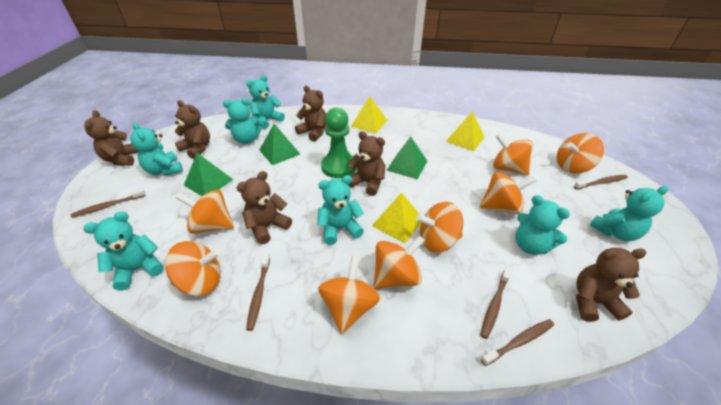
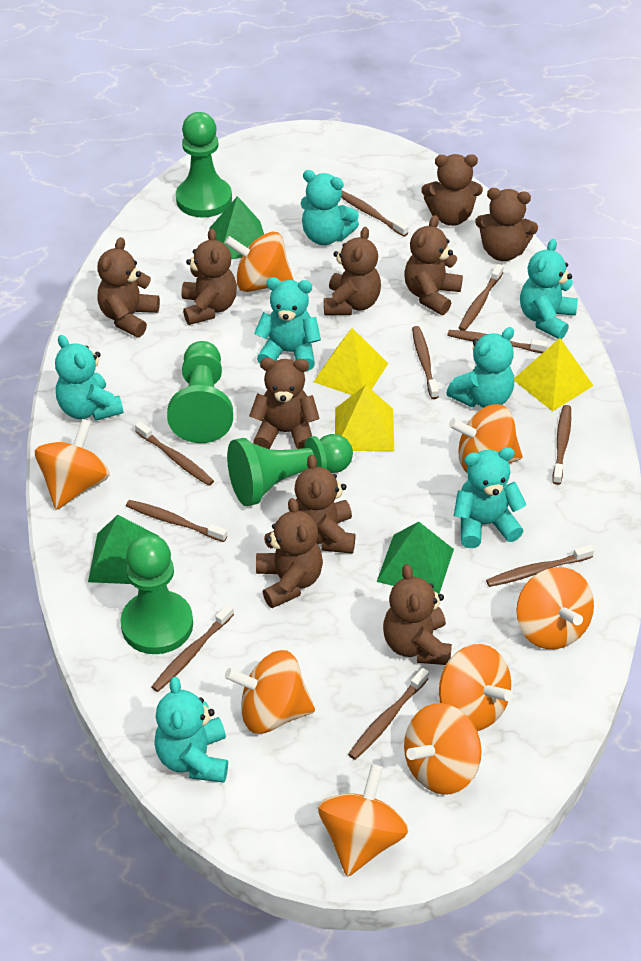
brown teddy bear: 6 -> 10
brown toothbrush: 5 -> 10
green pawn: 1 -> 4

